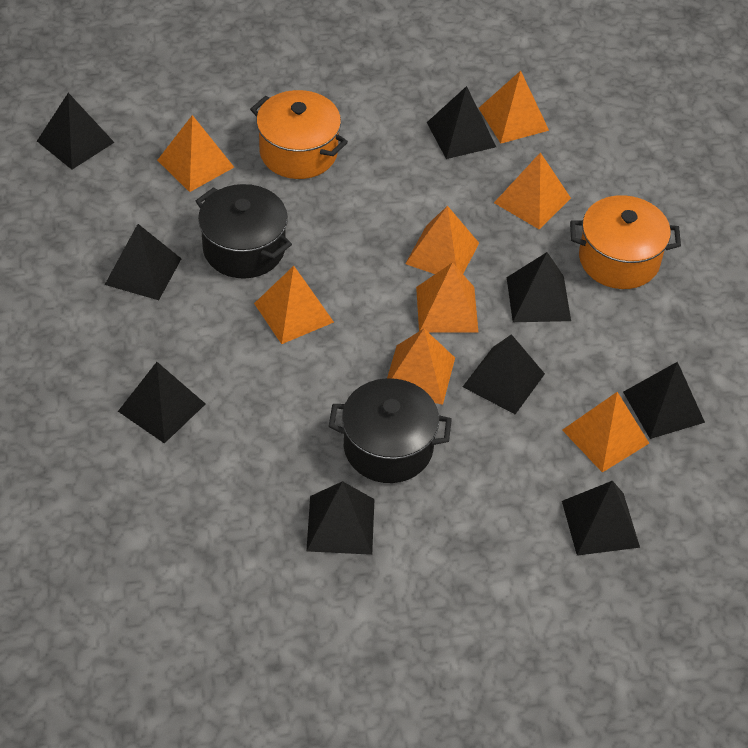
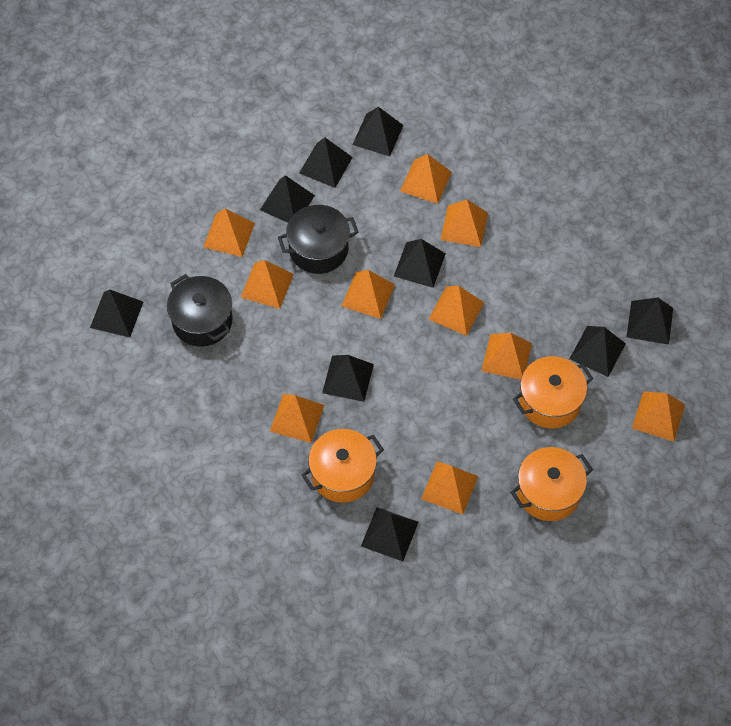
orange pot: 2 -> 3
orange pyramid: 8 -> 10

